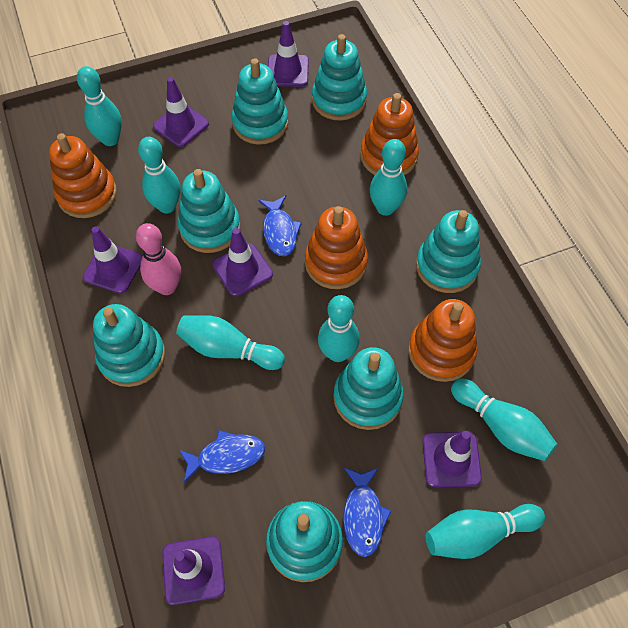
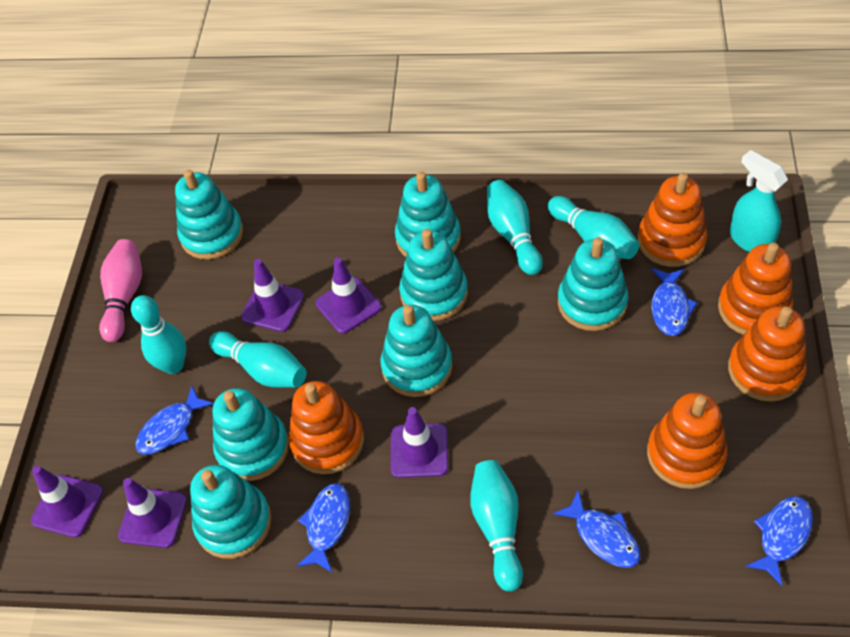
blue fish: 3 -> 5
orange stacking toy: 4 -> 5
purple traffic cone: 6 -> 5
turquoise bowling pin: 7 -> 5
turquoise spray bottle: 0 -> 1

